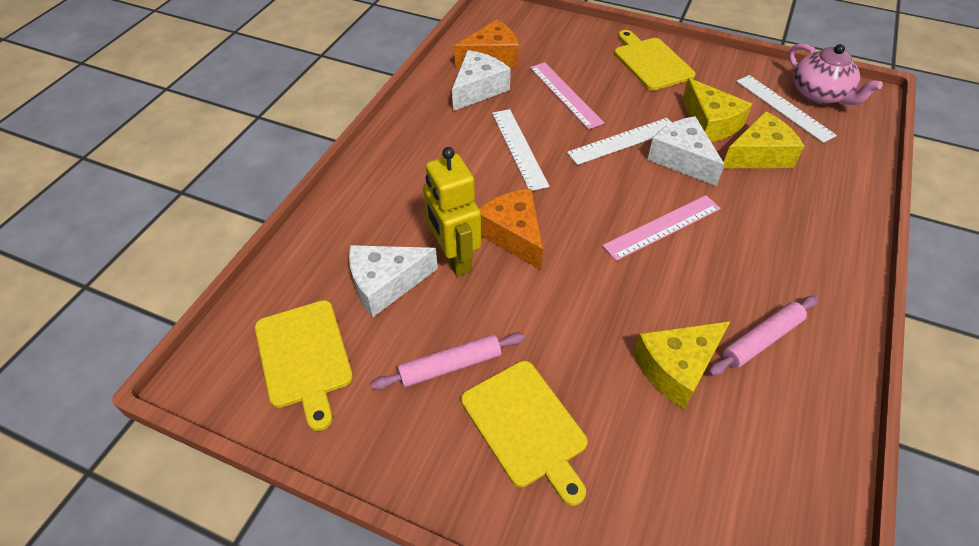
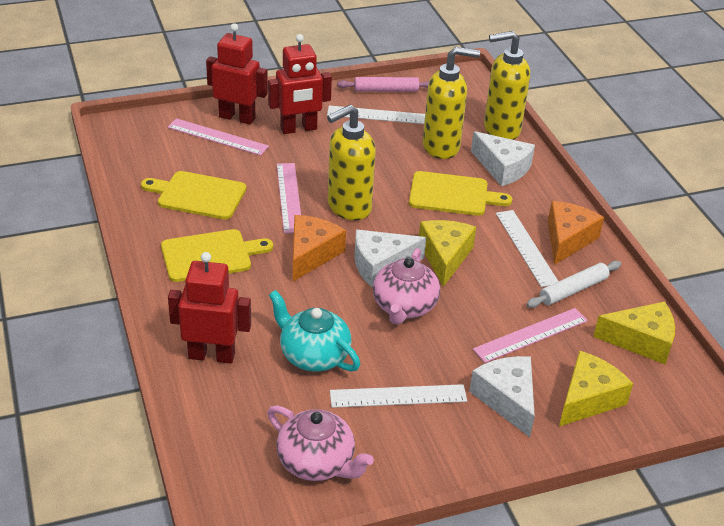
pink rolling pin: 2 -> 1
pink ruler: 2 -> 3
pink teapot: 1 -> 2
red robot: 0 -> 3
turquoise teapot: 0 -> 1
white rolling pin: 0 -> 1
yellow robot: 1 -> 0
yellow soap dispenser: 0 -> 3

